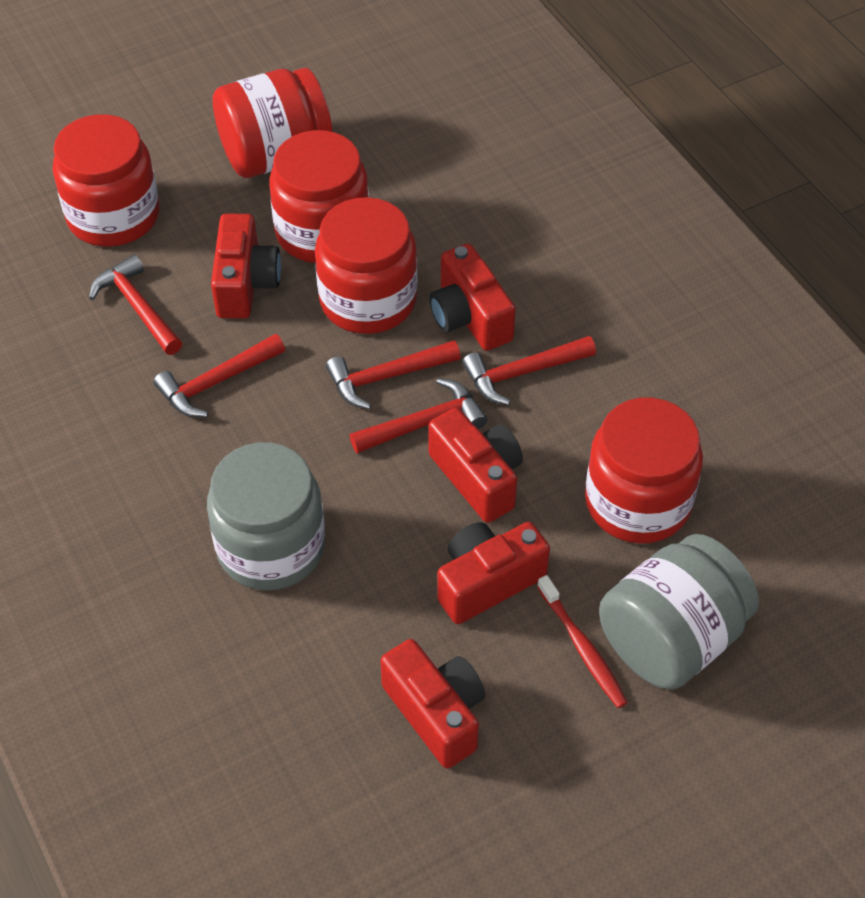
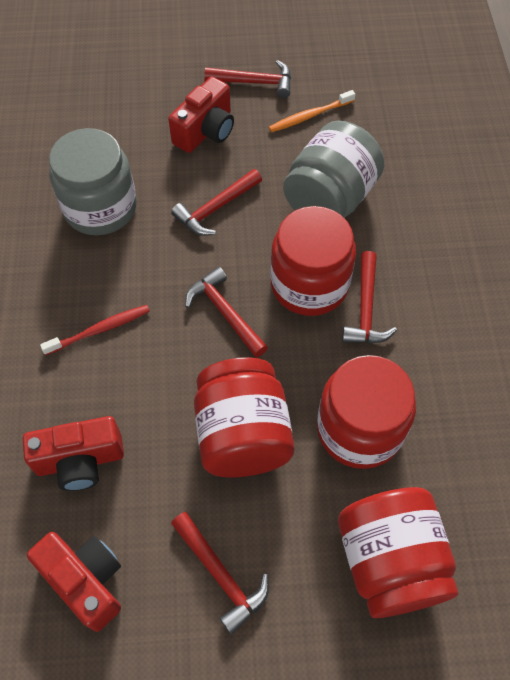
orange toothbrush: 0 -> 1
red camera: 5 -> 3
red jar: 5 -> 4

